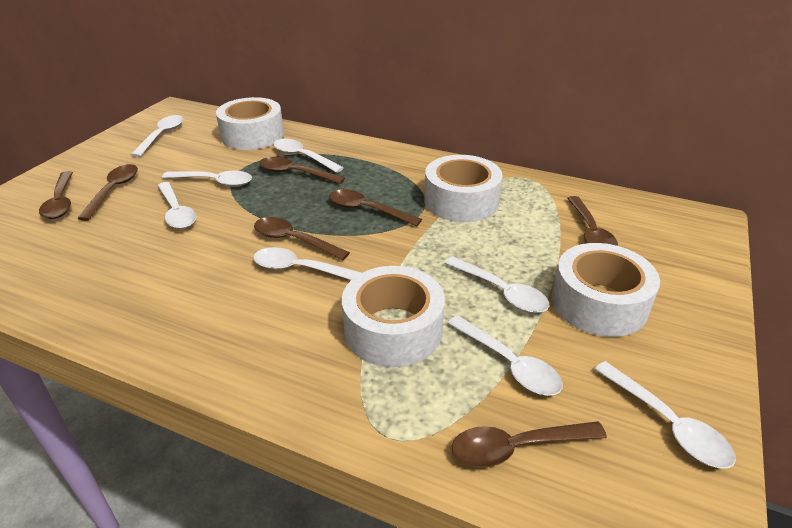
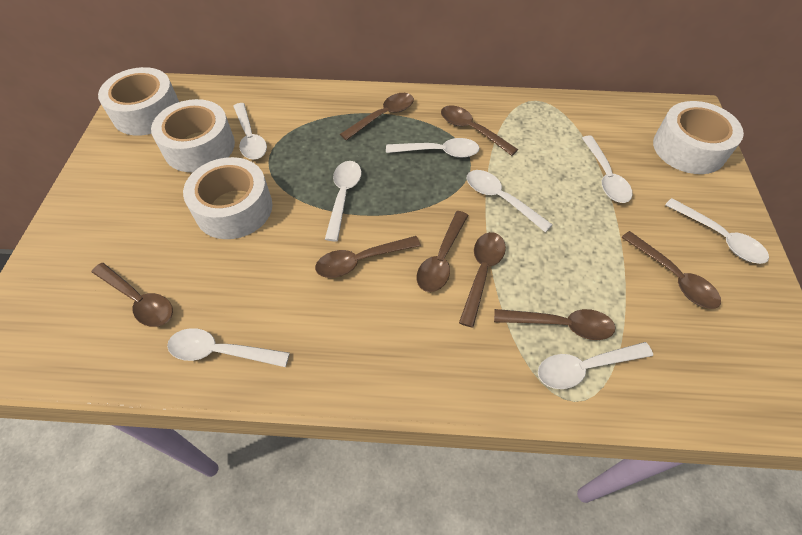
brown spoon: 7 -> 8

